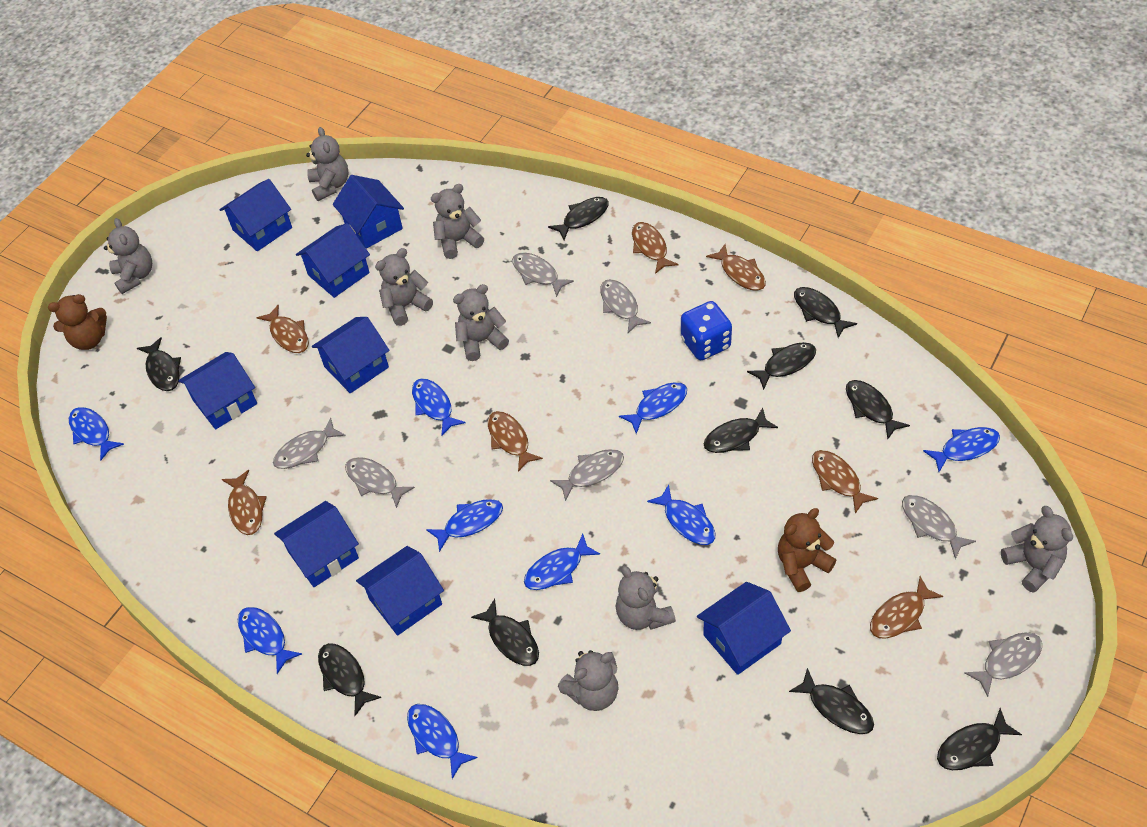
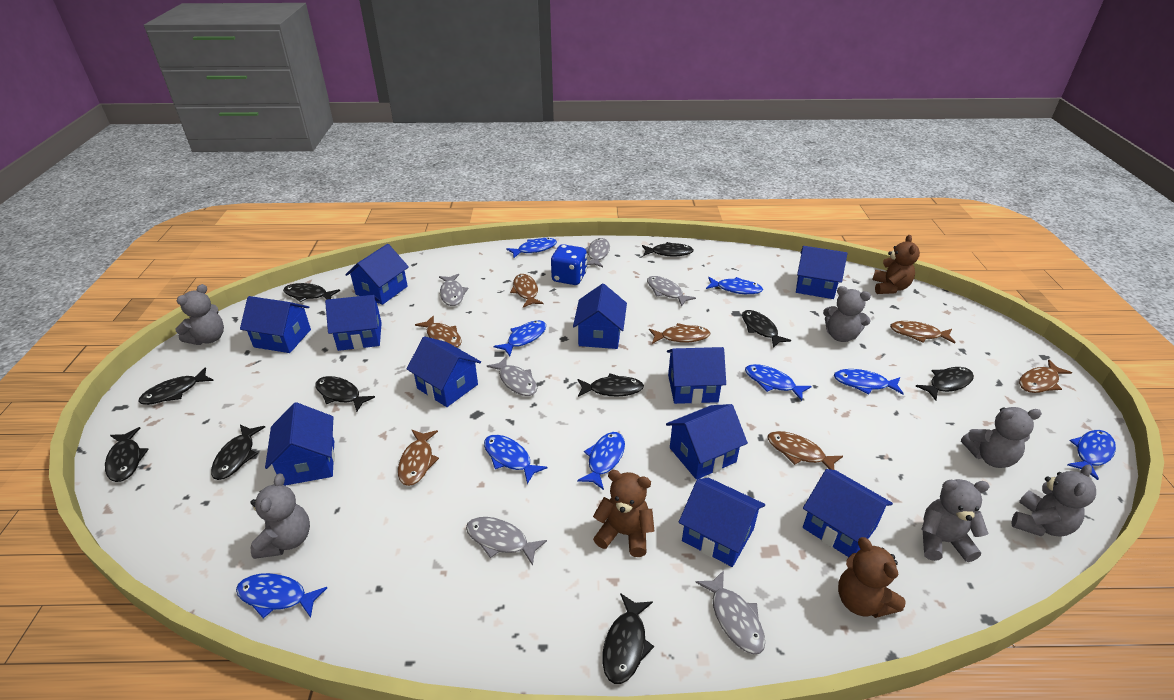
blue house: 8 -> 11
brown teddy bear: 2 -> 3
grey fish: 7 -> 6
grey teddy bear: 8 -> 6

